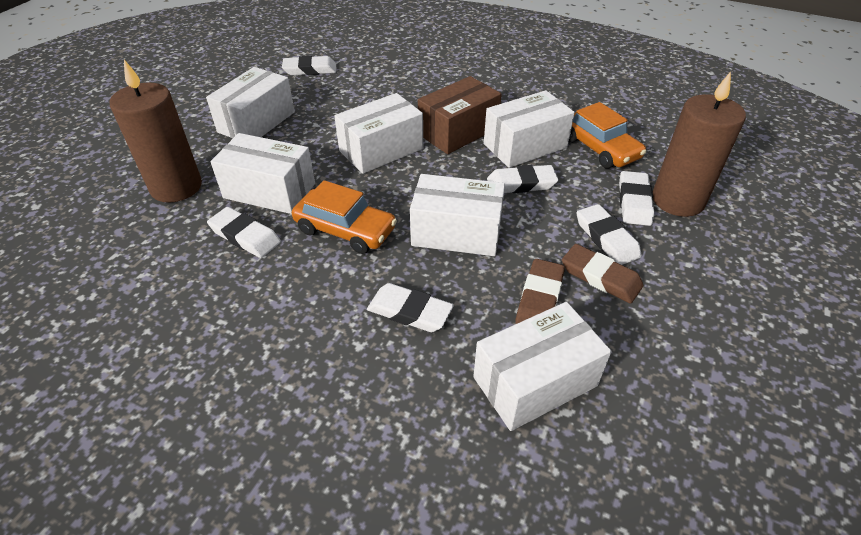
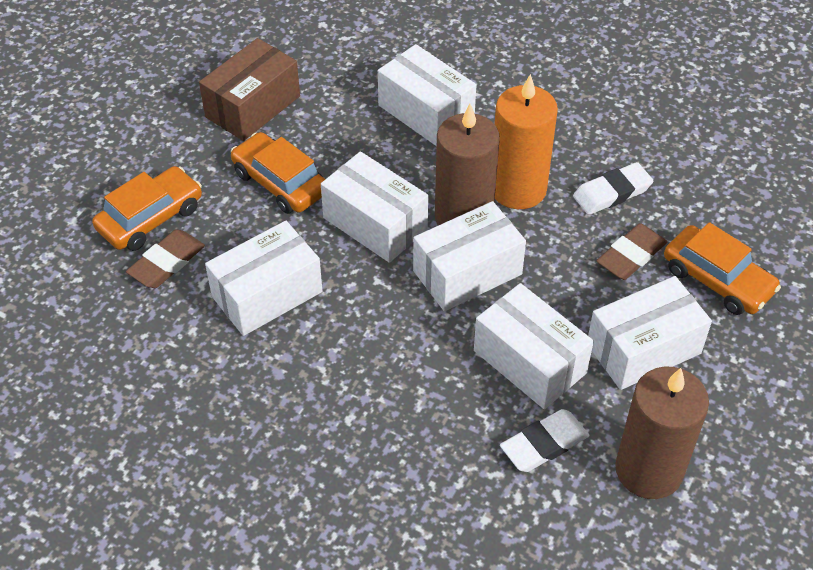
orange candle: 0 -> 1
orange car: 2 -> 3
white eraser: 6 -> 2

